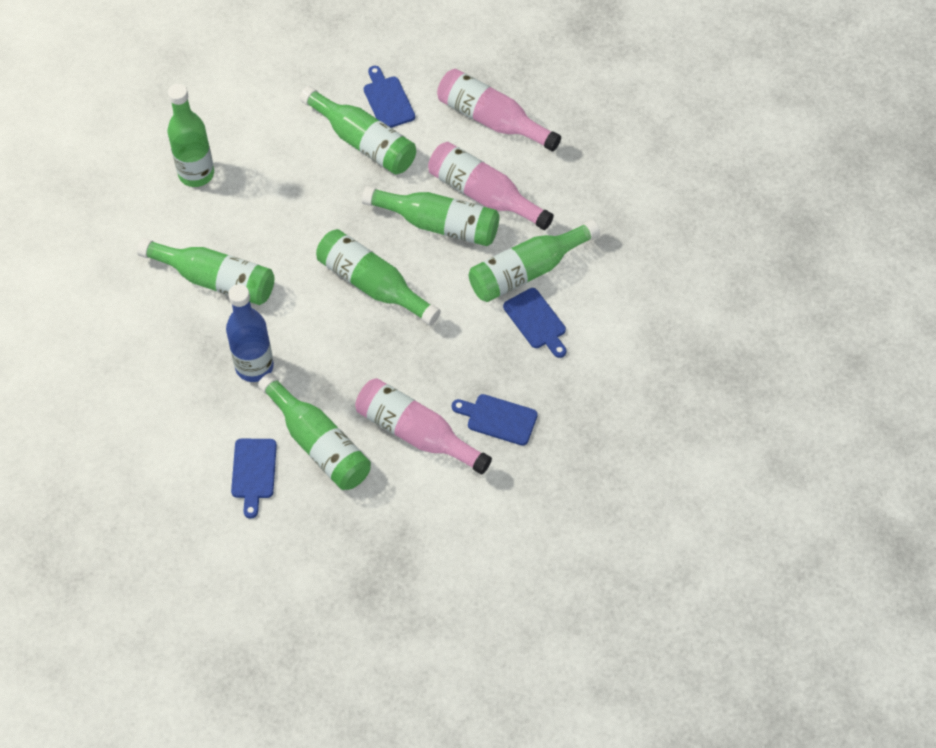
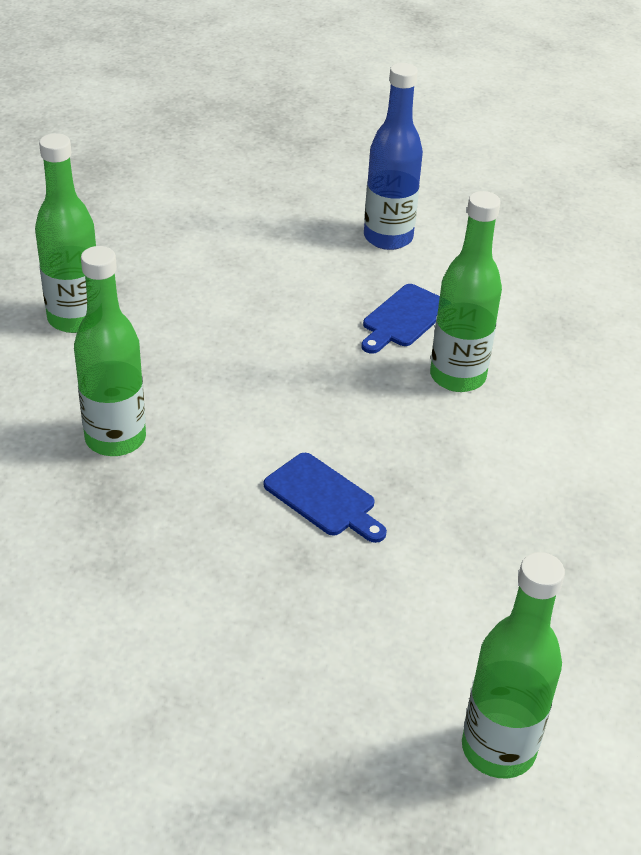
blue cutting board: 4 -> 2
green bottle: 7 -> 4
pink bottle: 3 -> 0

